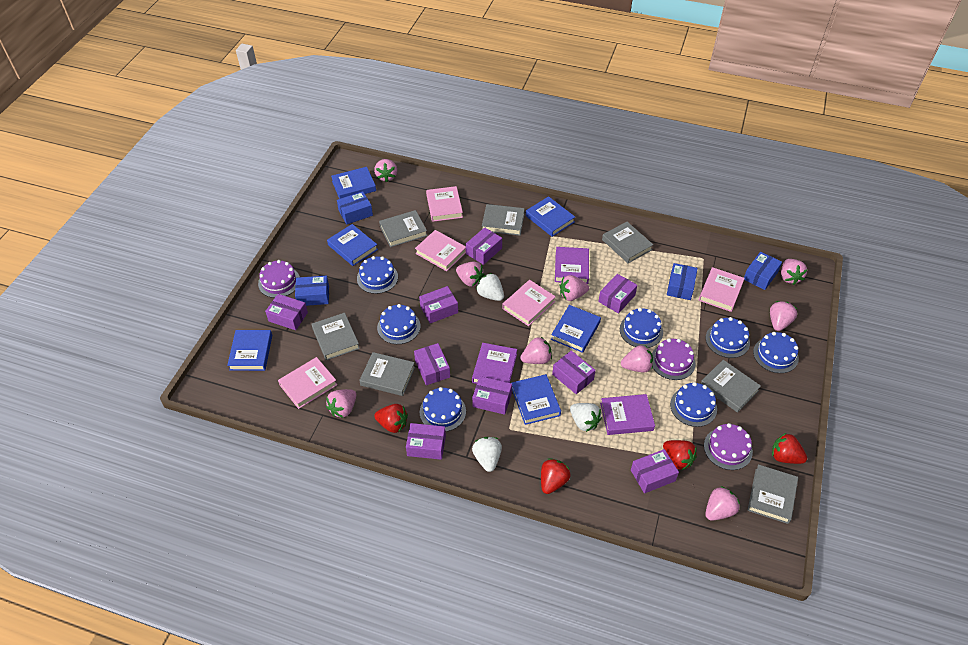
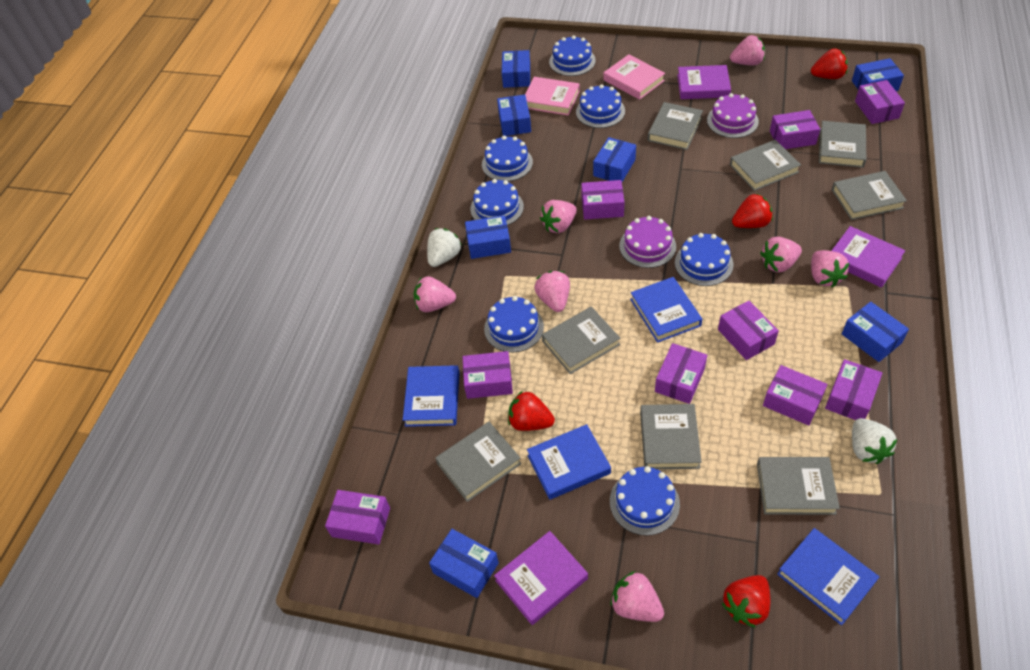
blue book: 6 -> 4
blue box: 4 -> 7
grey book: 7 -> 8
pink book: 5 -> 2
pink strawberry: 9 -> 7
purple cake: 3 -> 2
white strawberry: 3 -> 2

